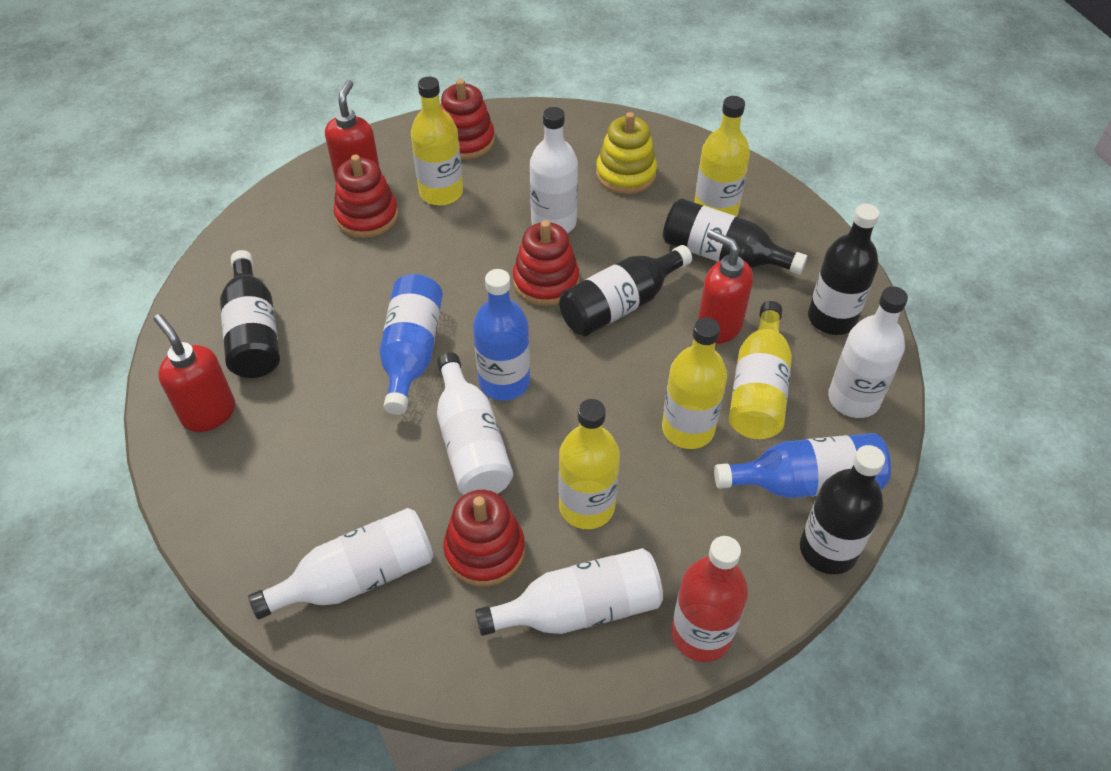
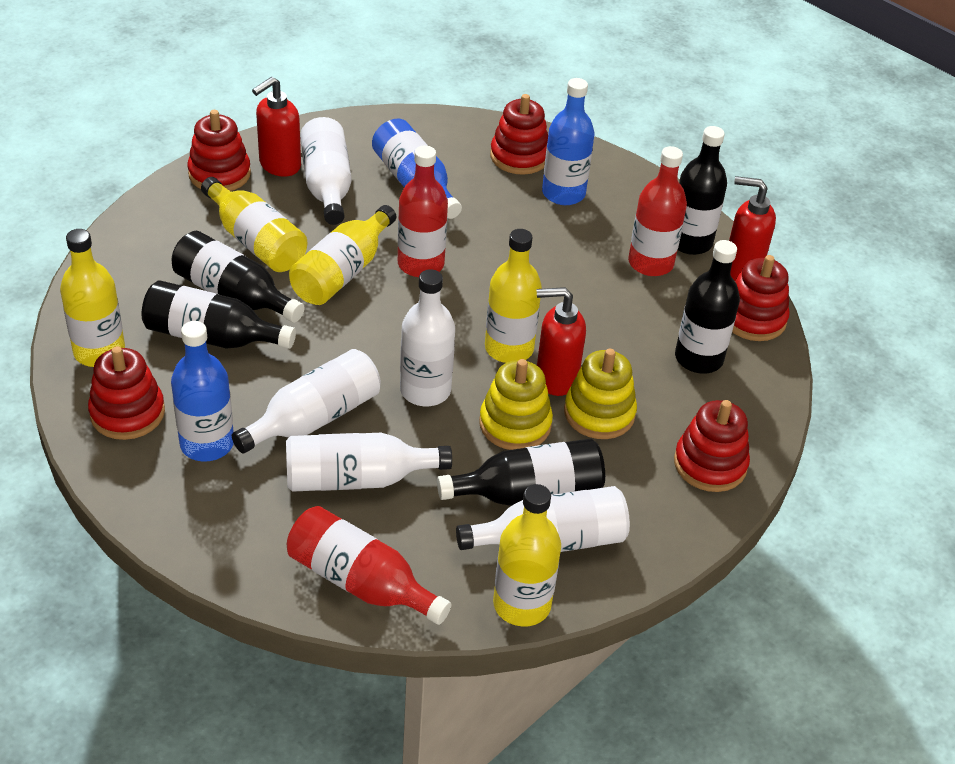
red bottle: 1 -> 3
red stacking toy: 4 -> 5
yellow stacking toy: 1 -> 2

